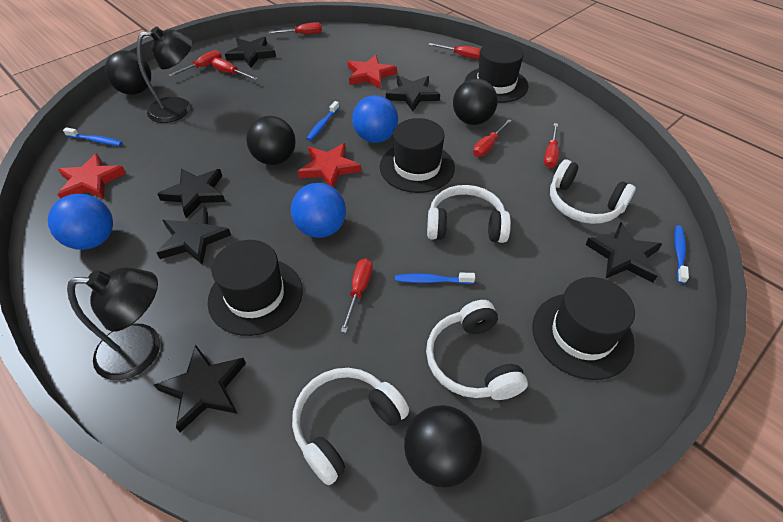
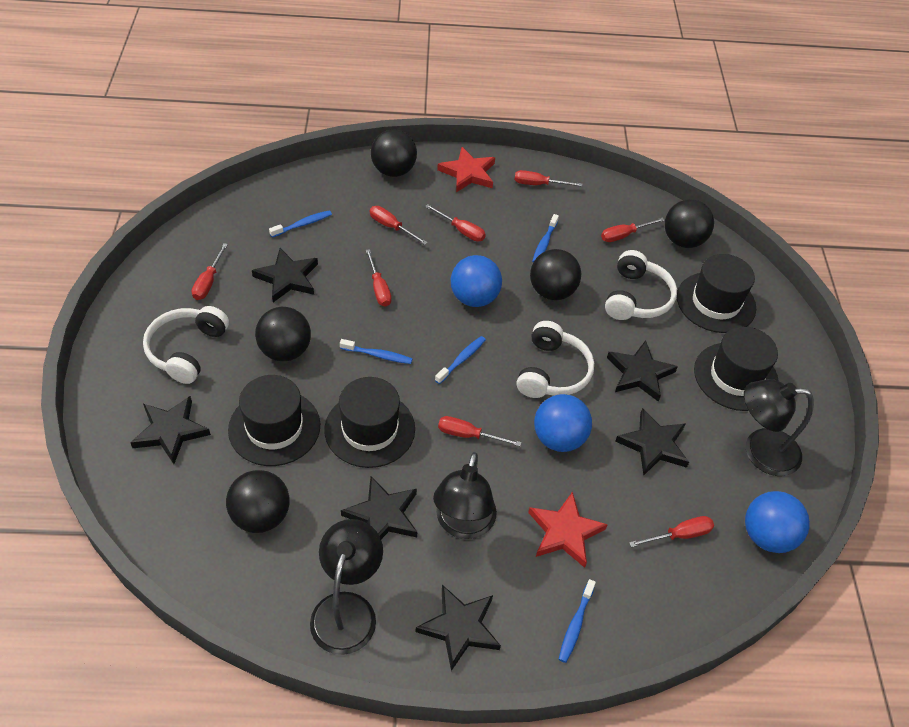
black ball: 4 -> 5
black lamp: 2 -> 3
blue toothbrush: 4 -> 5
red screwdriver: 7 -> 8
red star: 3 -> 2
white headphones: 4 -> 3

